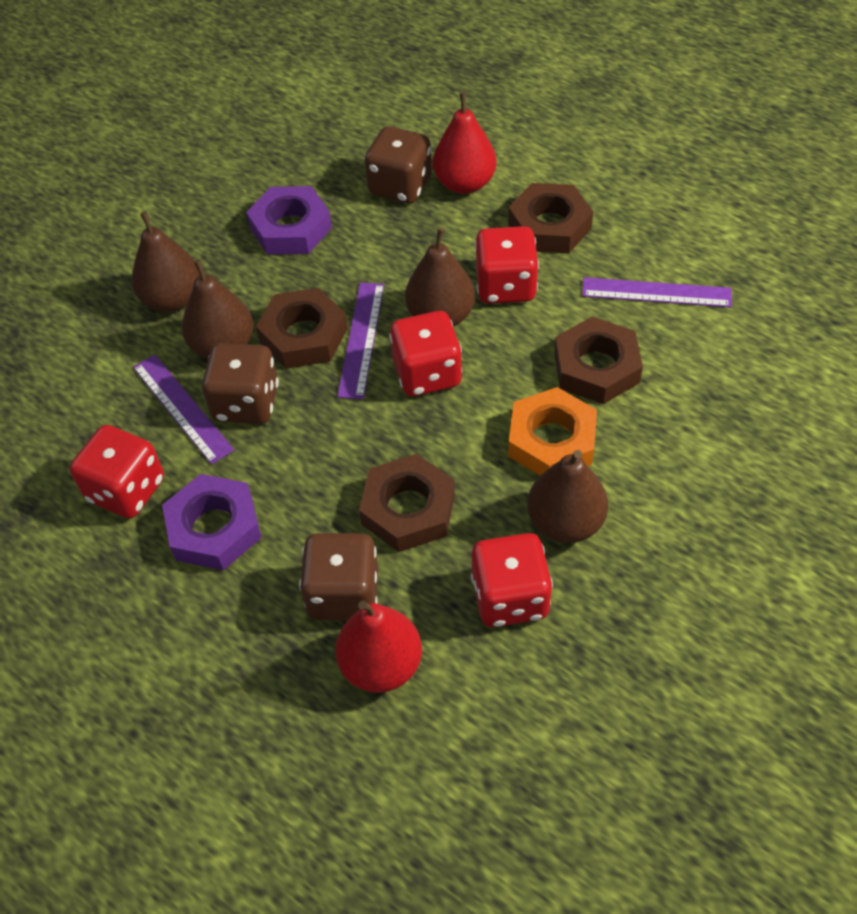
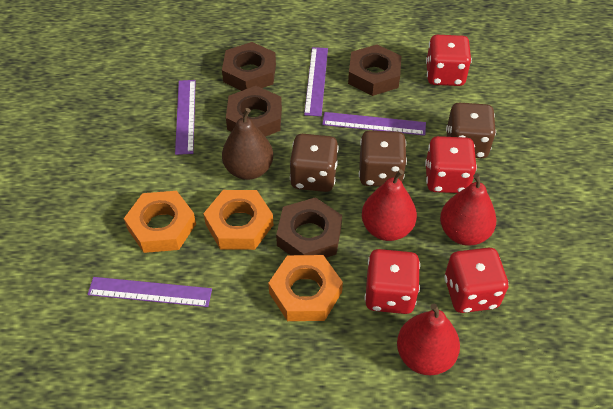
brown pear: 4 -> 1
orange nut: 1 -> 3
purple nut: 2 -> 0
purple ruler: 3 -> 4
red pear: 2 -> 3

